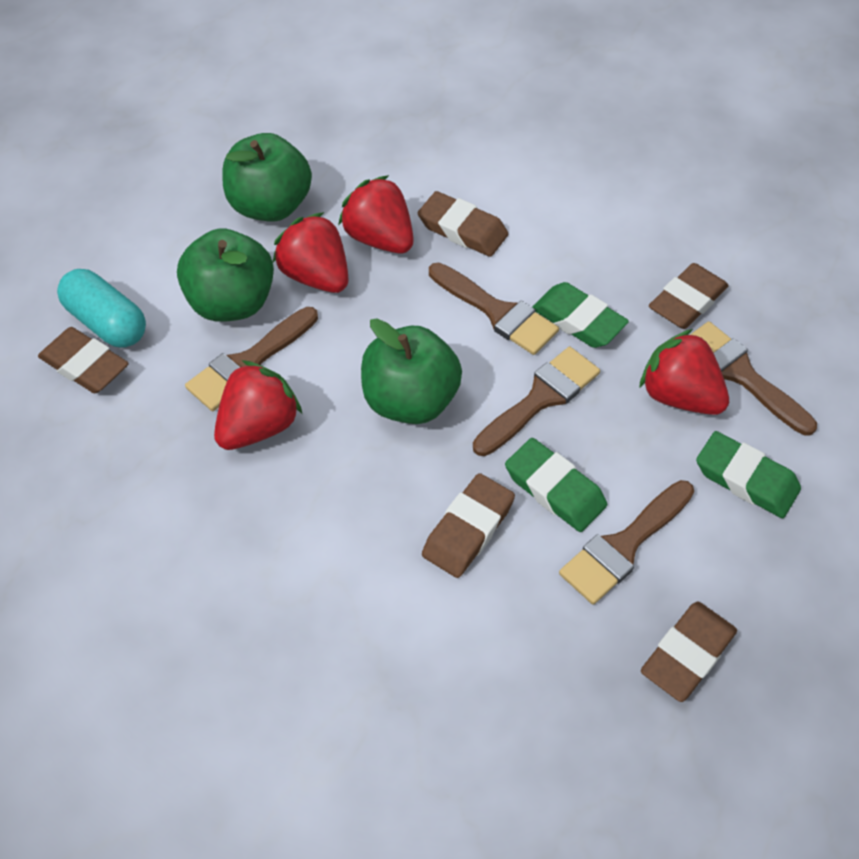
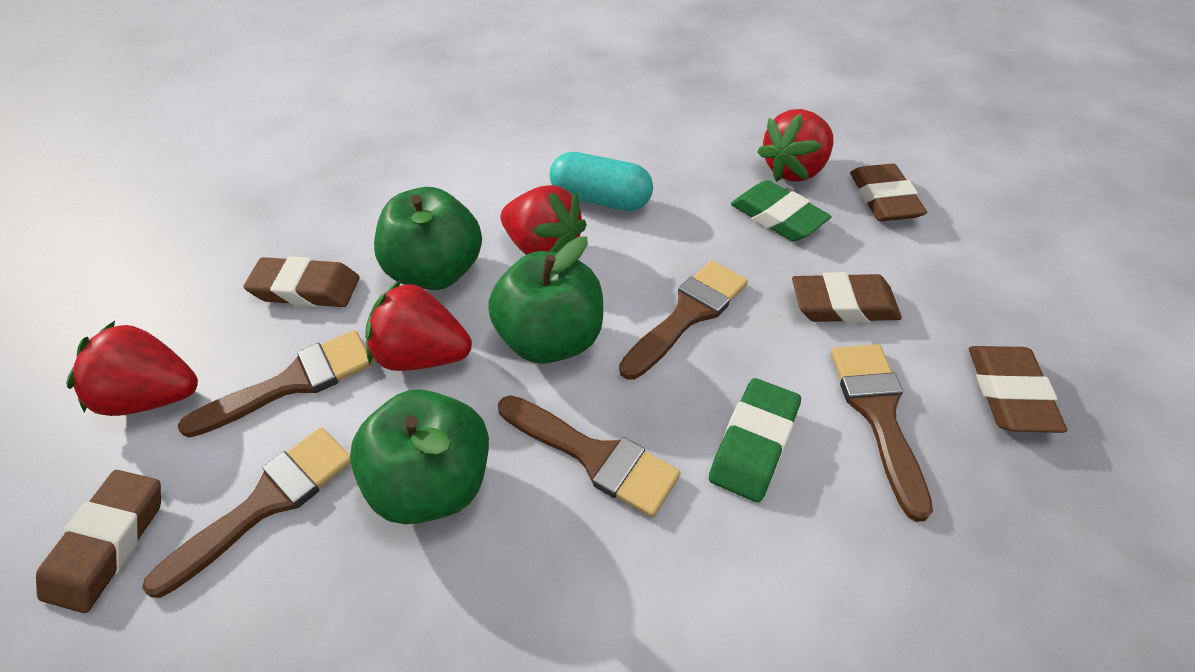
green eraser: 3 -> 2

